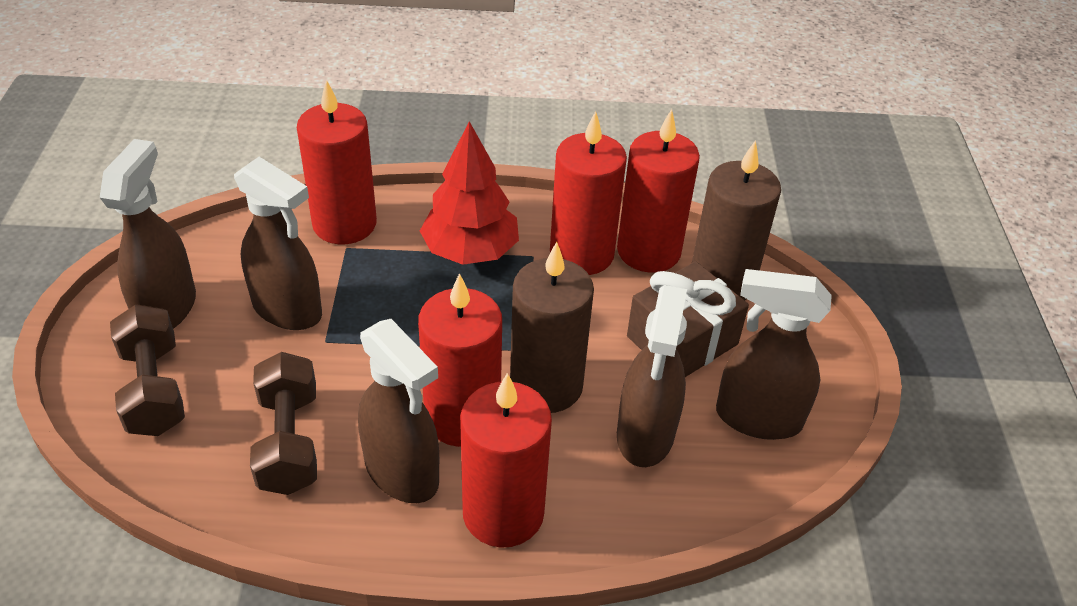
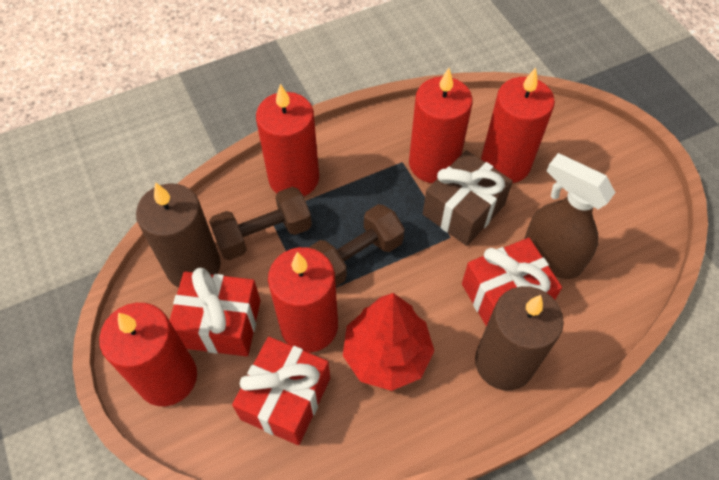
brown spray bottle: 5 -> 1
red gift: 0 -> 3

